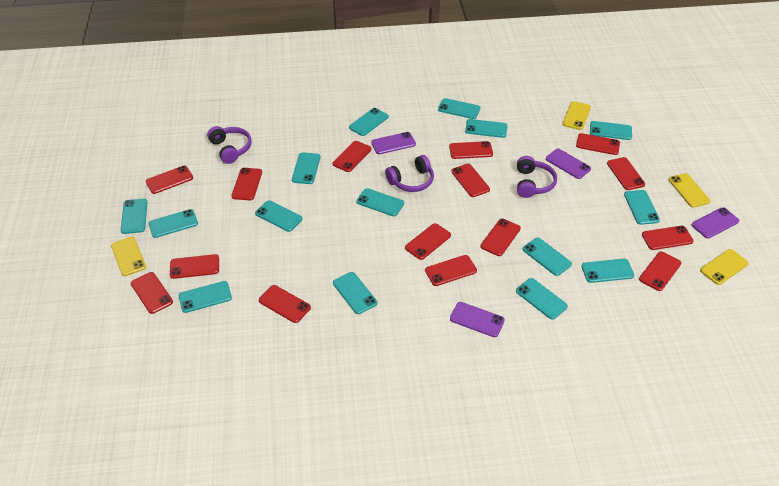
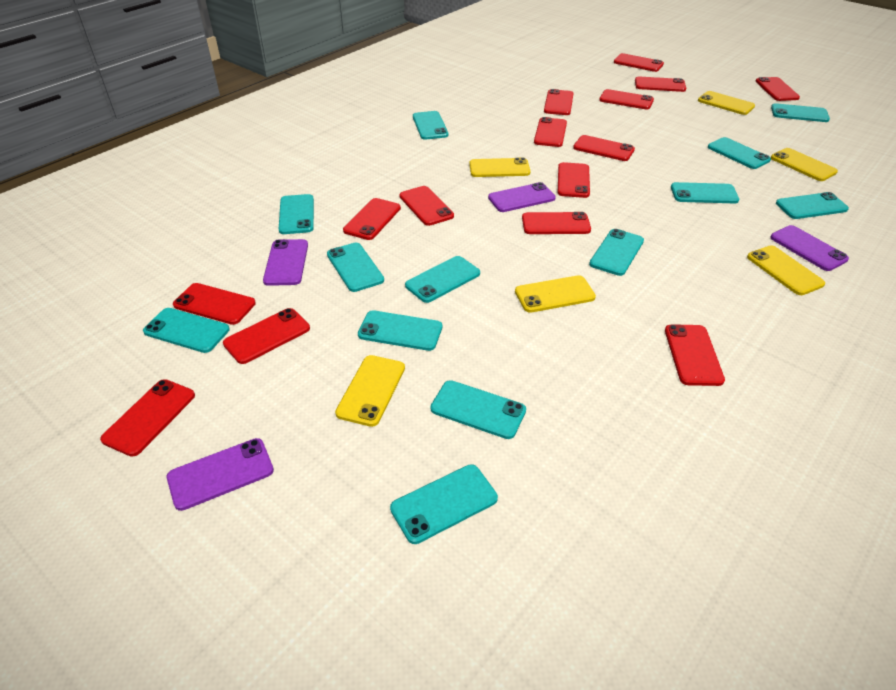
purple headphones: 3 -> 0
turquoise phone: 15 -> 13
yellow phone: 4 -> 6

